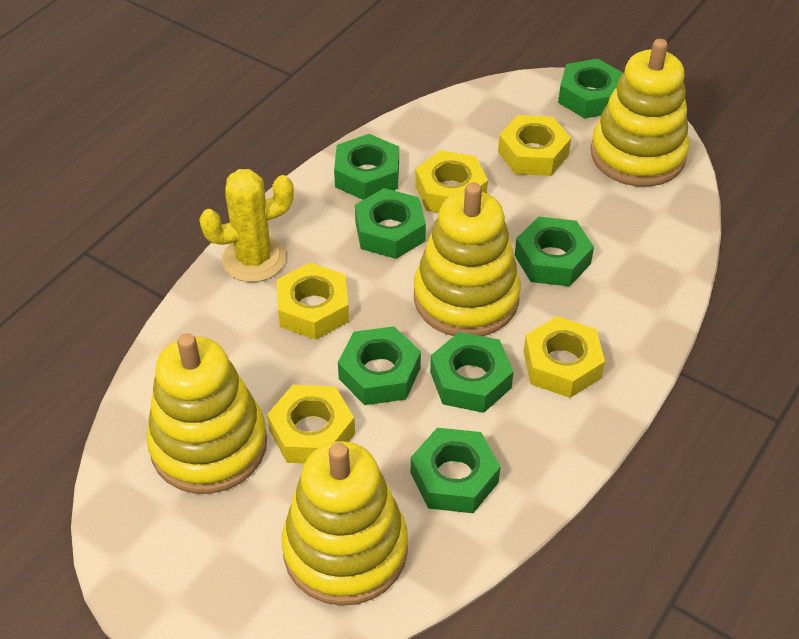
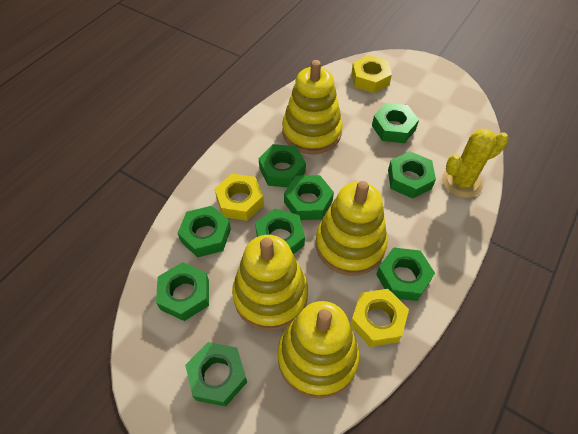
green nut: 7 -> 9
yellow nut: 5 -> 3

